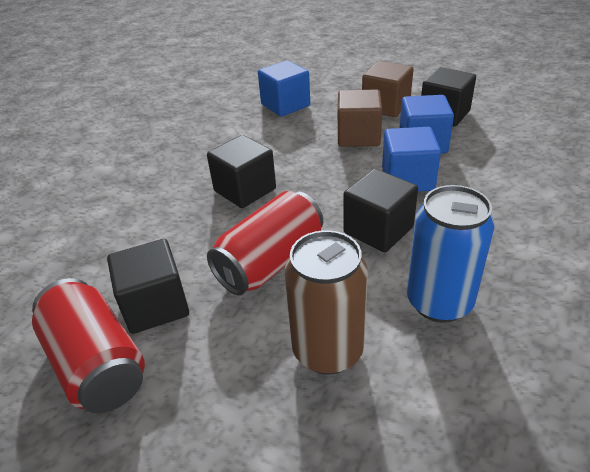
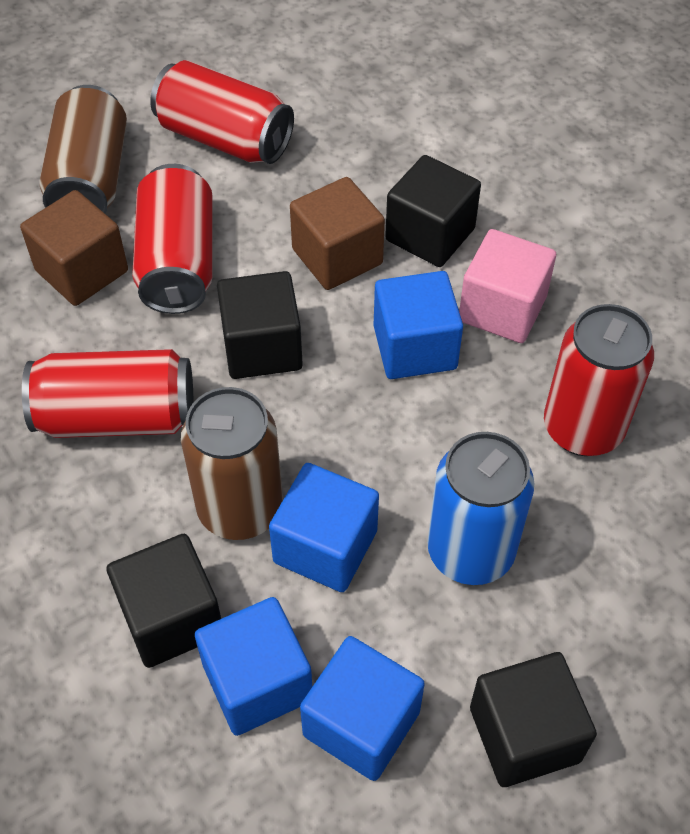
blue cube: 3 -> 4
brown can: 1 -> 2
pink cube: 0 -> 1
red can: 2 -> 4

